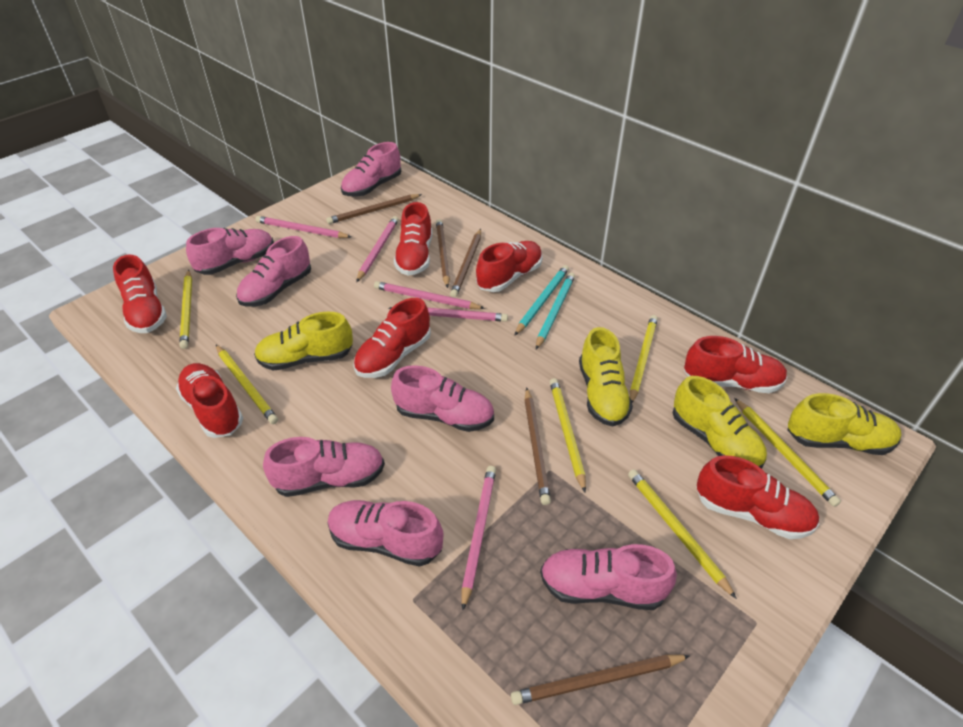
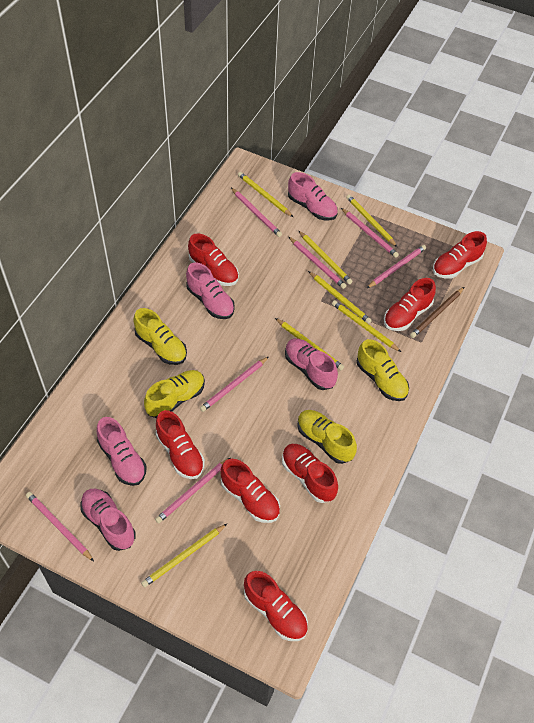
brown pencil: 5 -> 1
pink pencil: 5 -> 7
pink shoe: 7 -> 5
turquoise pencil: 2 -> 0
yellow pencil: 6 -> 7

